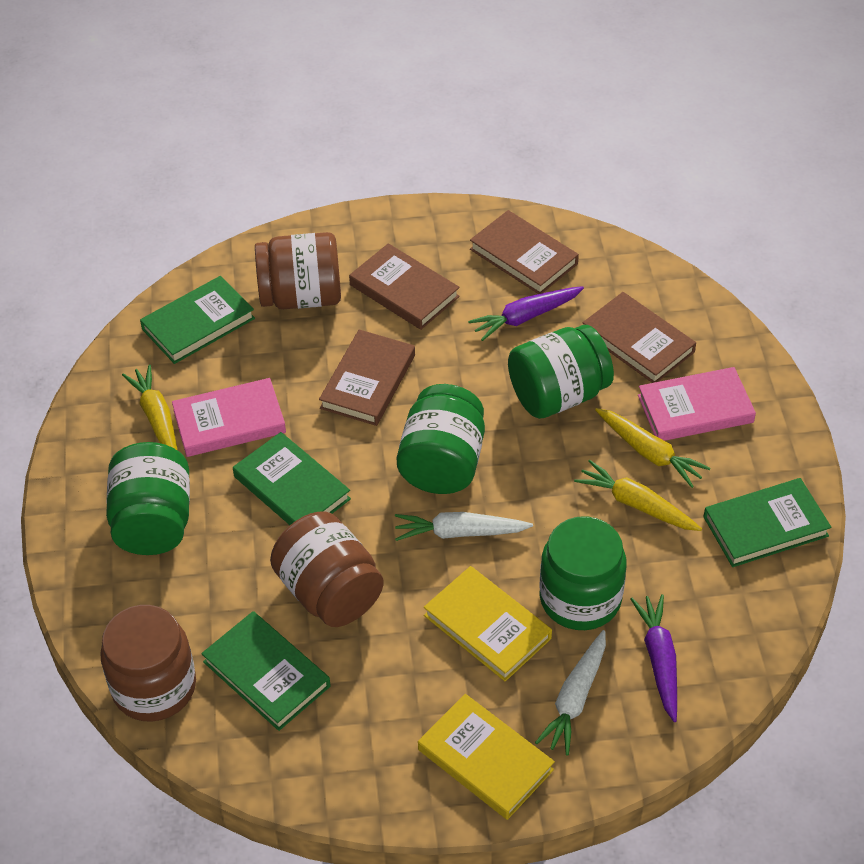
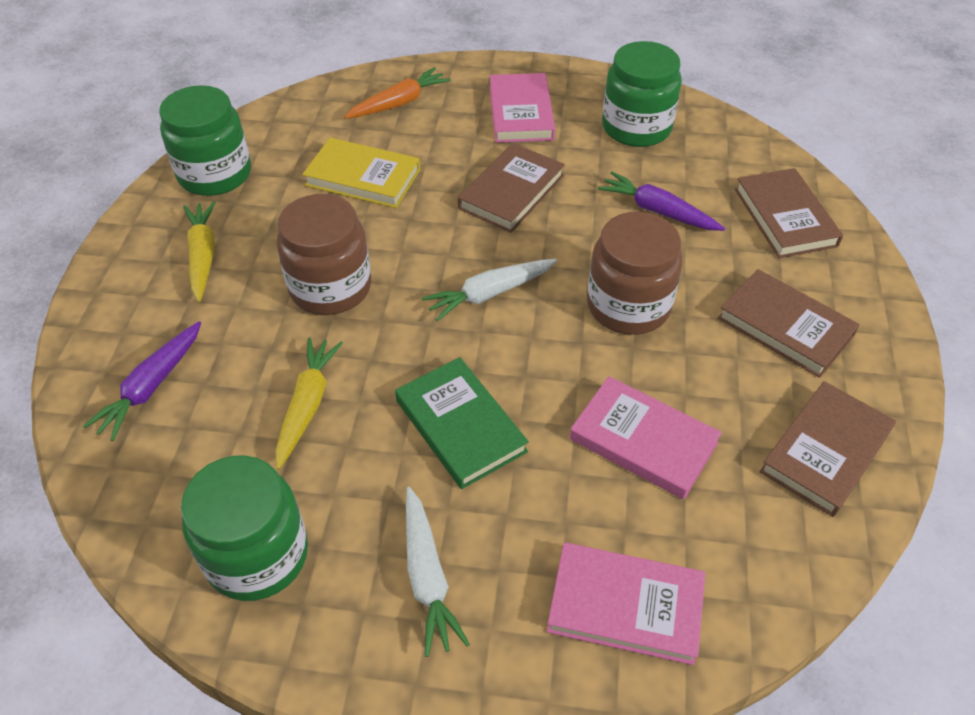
brown jar: 3 -> 2
green book: 4 -> 1
green jar: 4 -> 3
orange carrot: 0 -> 1
pink book: 2 -> 3
yellow book: 2 -> 1
yellow carrot: 3 -> 2

